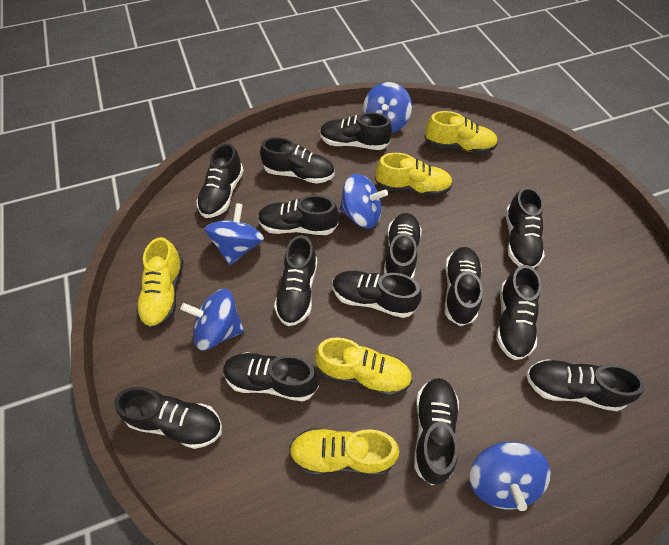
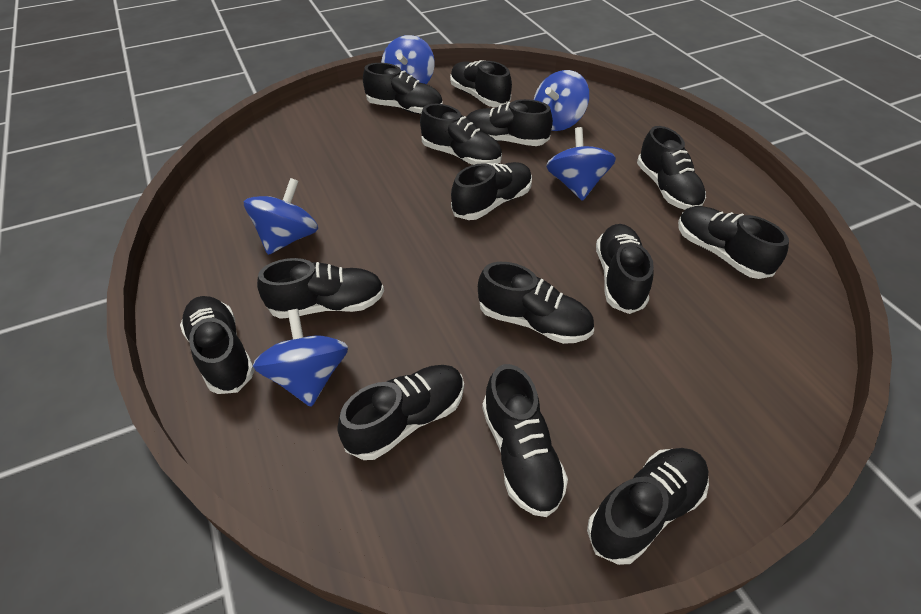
yellow shoe: 5 -> 0

